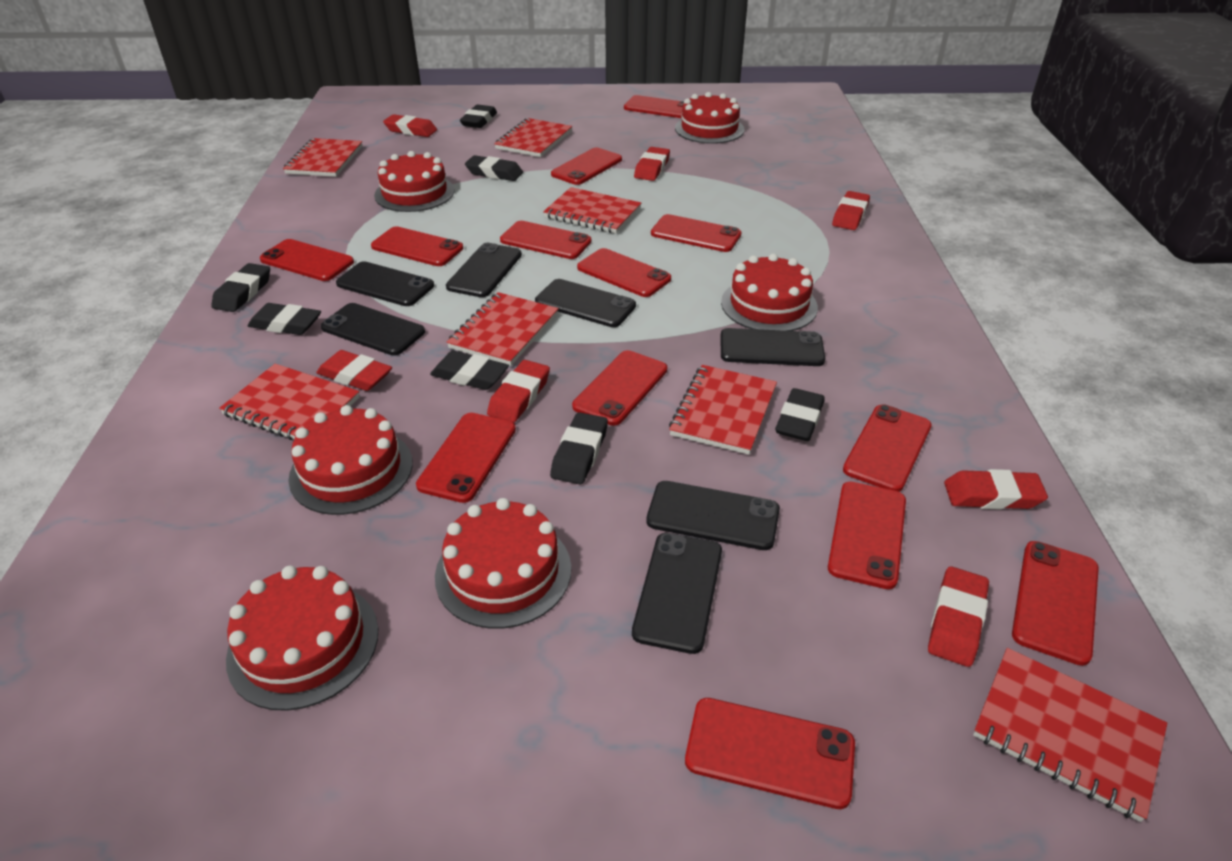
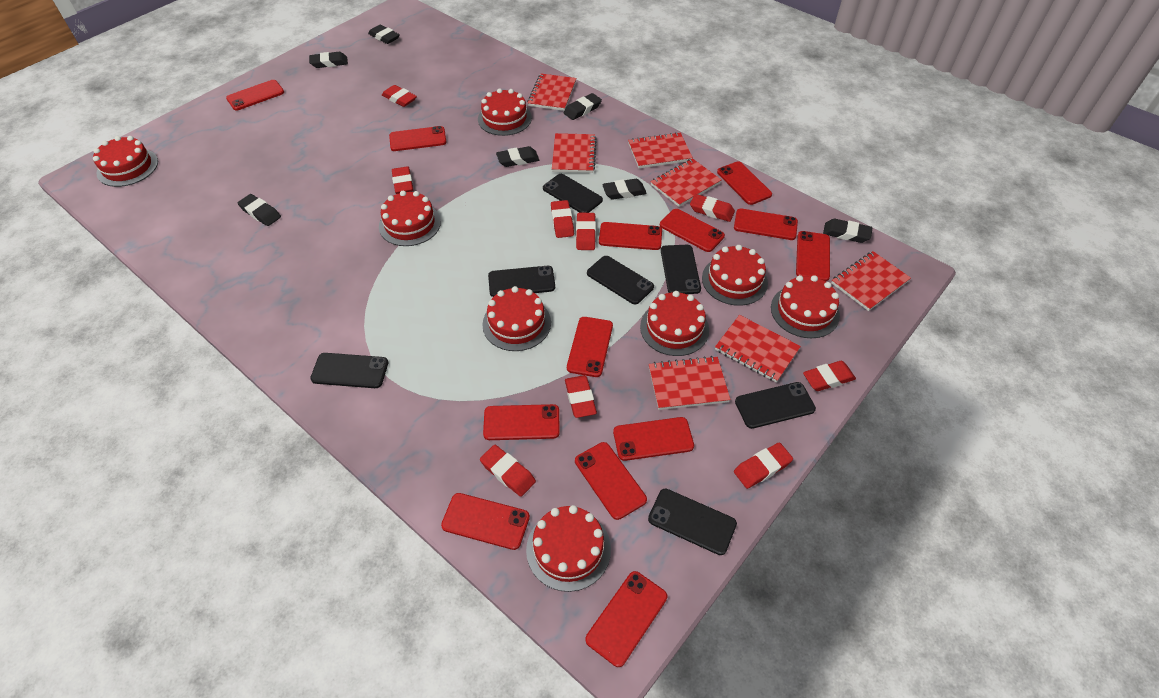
red cake: 6 -> 8
red eraser: 7 -> 9

